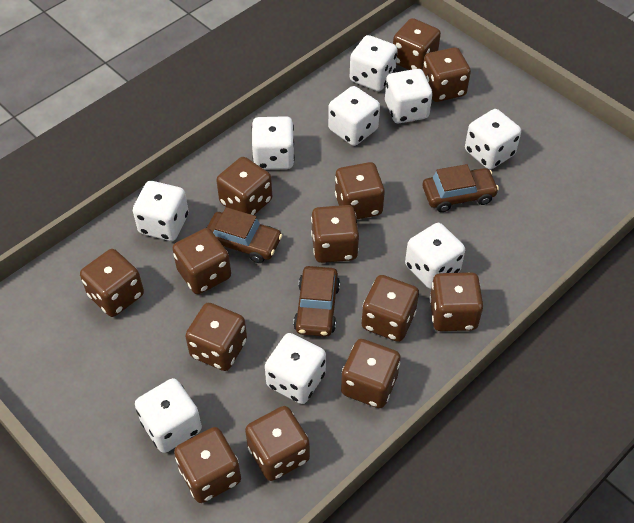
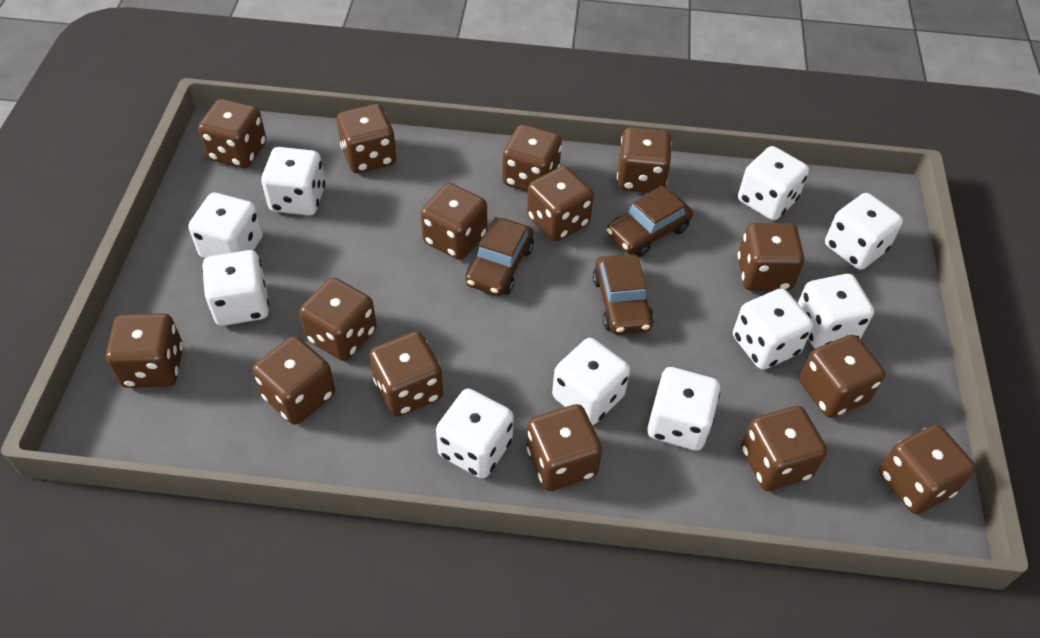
brown dice: 13 -> 15
white dice: 9 -> 10

